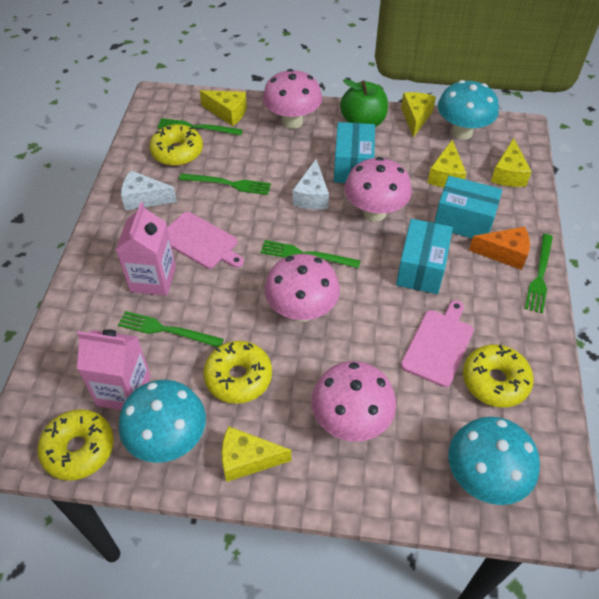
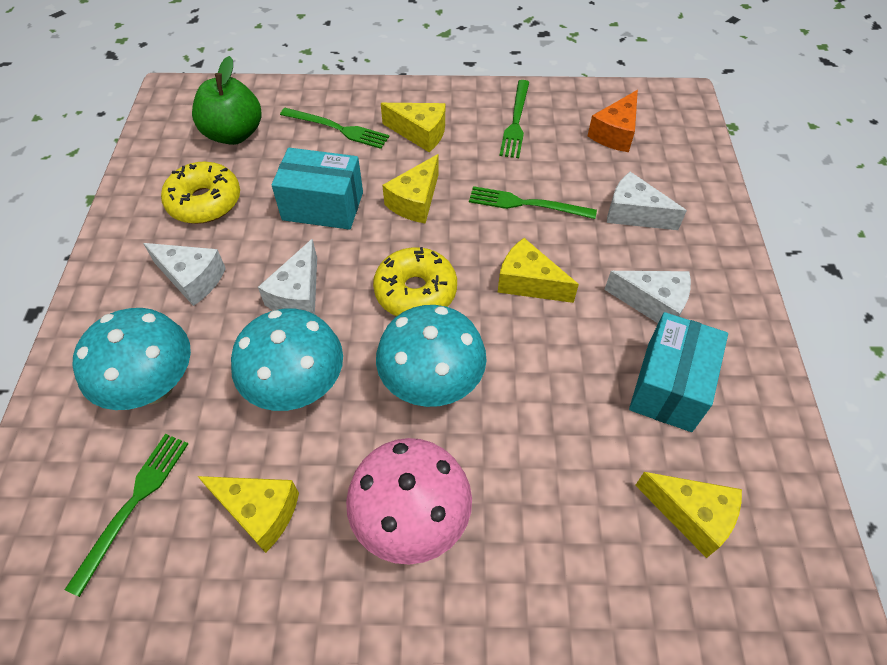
green fork: 5 -> 4
pink carton: 2 -> 0
pink cutting board: 2 -> 0
pink mushroom: 4 -> 1
turquoise box: 3 -> 2
white cheese: 2 -> 4
yellow donut: 4 -> 2

